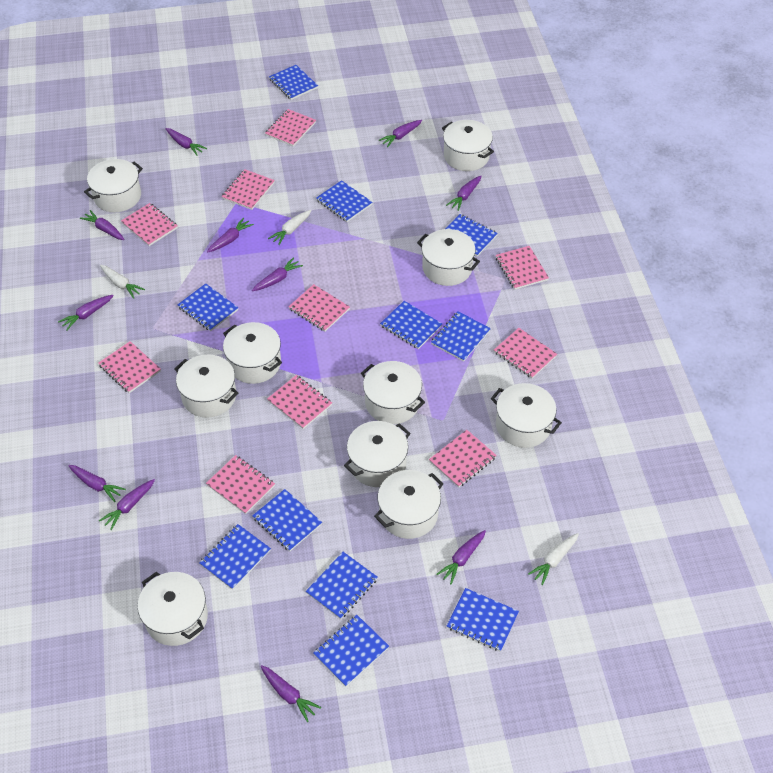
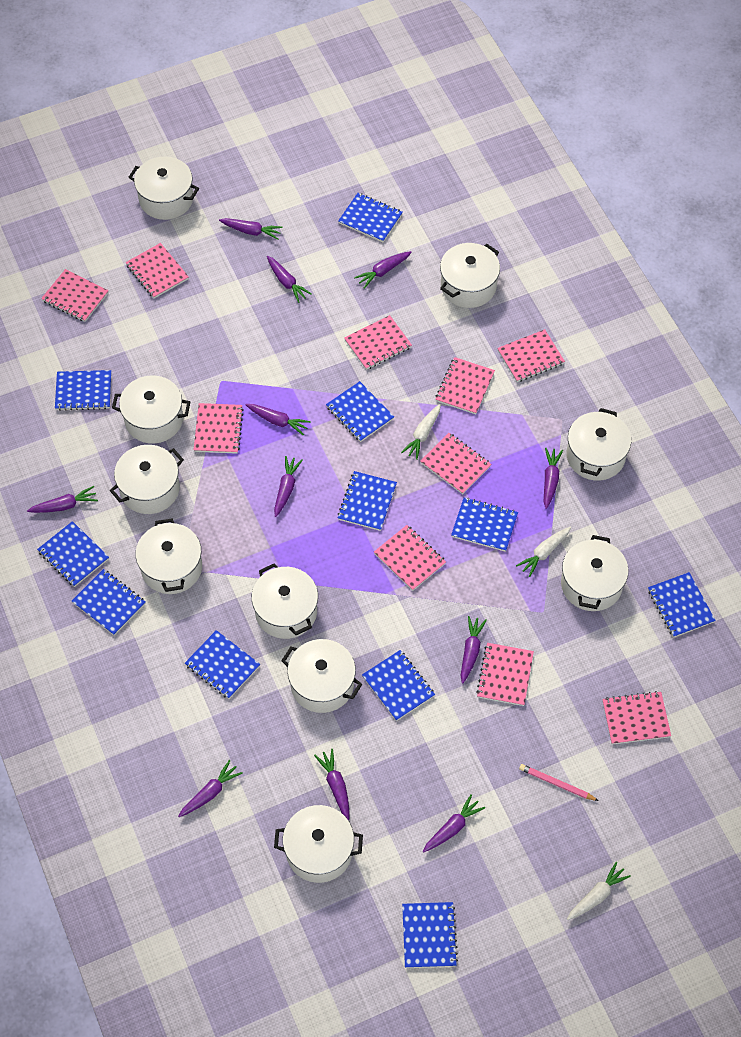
pink pencil: 0 -> 1

